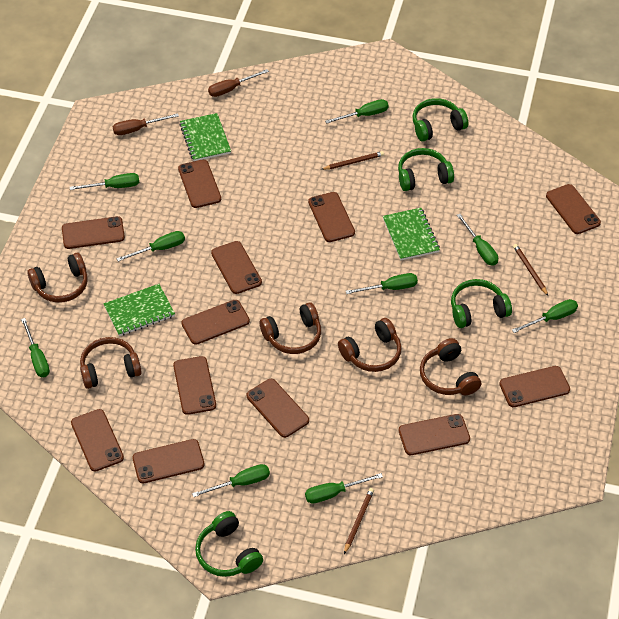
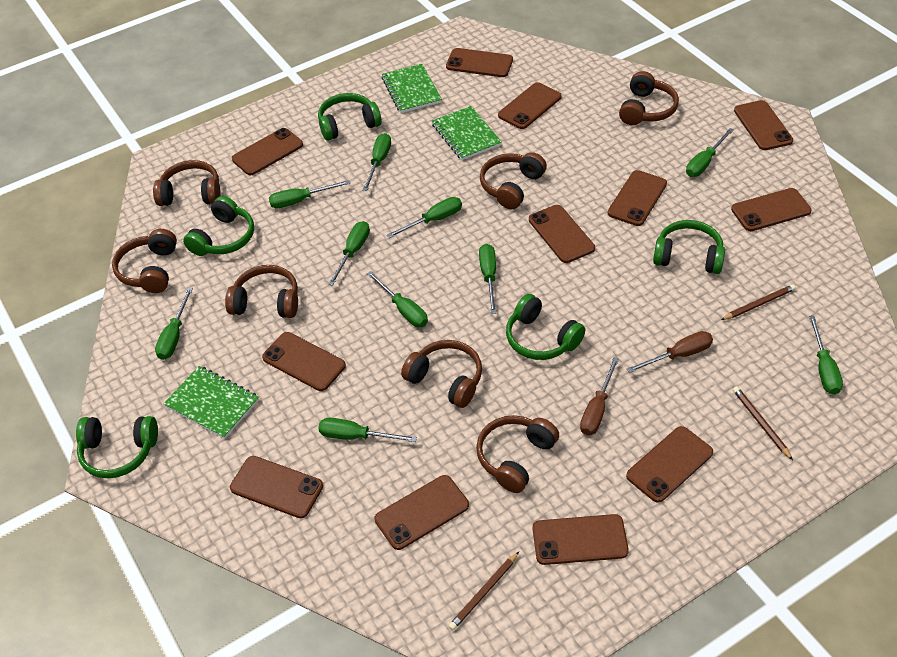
brown headphones: 5 -> 7
green headphones: 4 -> 5
green screwdriver: 9 -> 10

